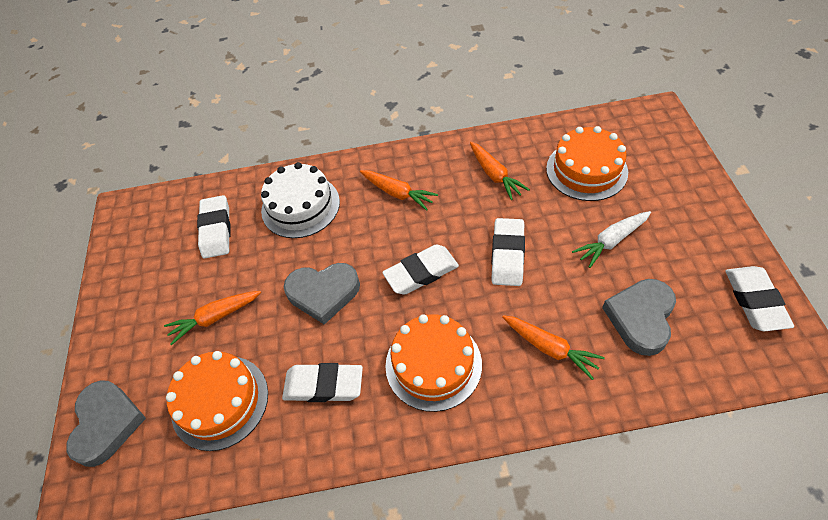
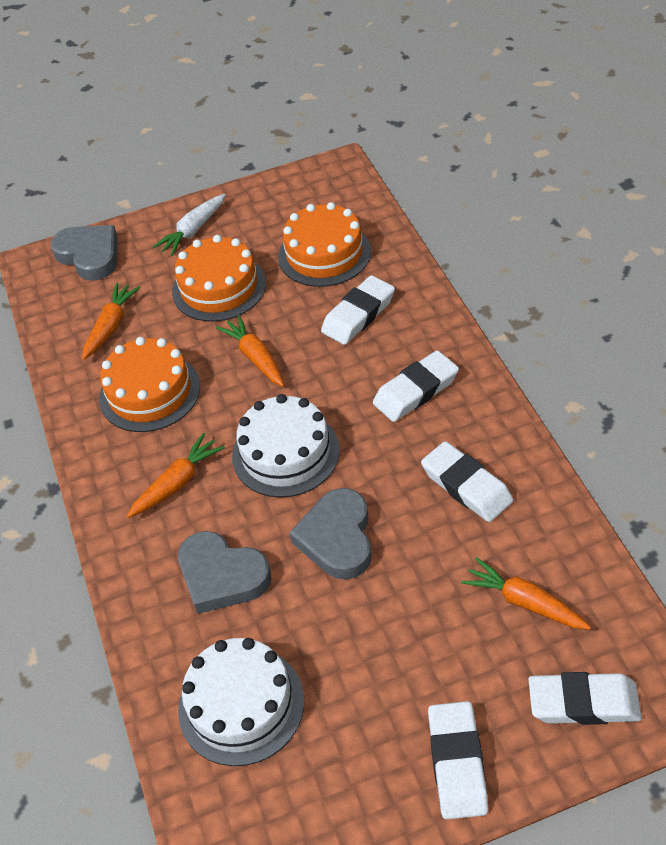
white cake: 1 -> 2

